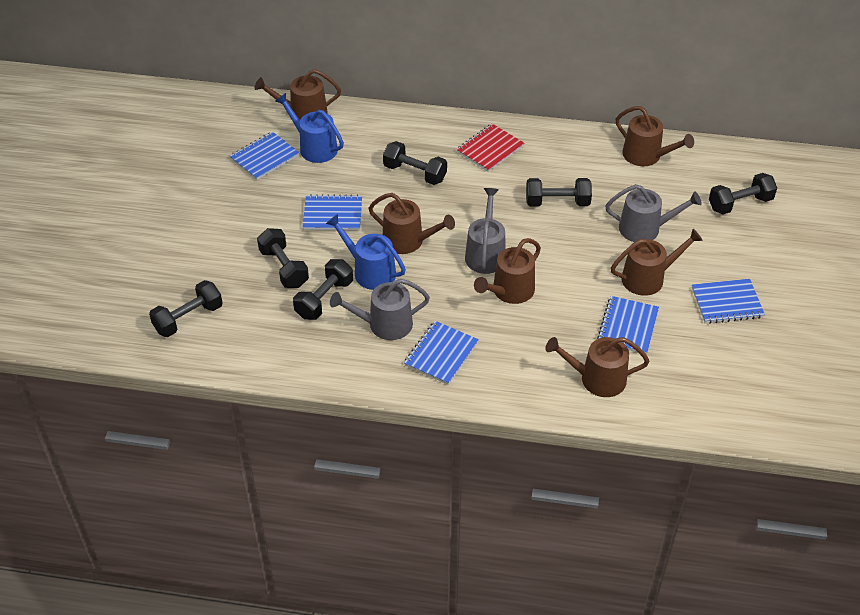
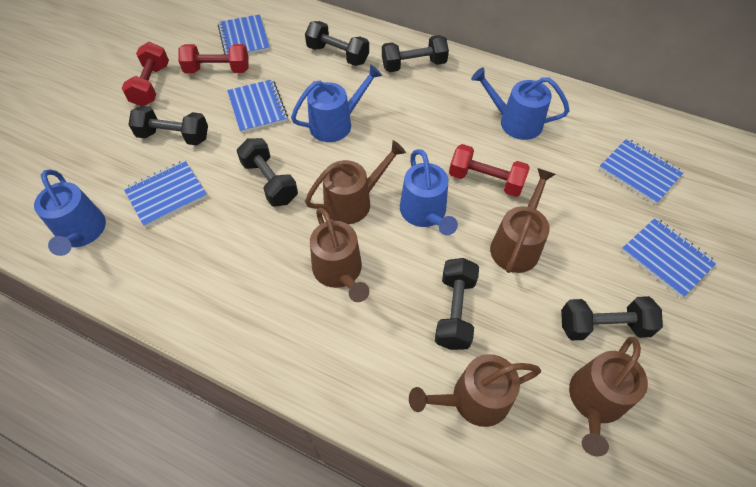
blue watering can: 2 -> 4
brown watering can: 6 -> 5
grey watering can: 3 -> 0
red dumbbell: 0 -> 3
red notebook: 1 -> 0

